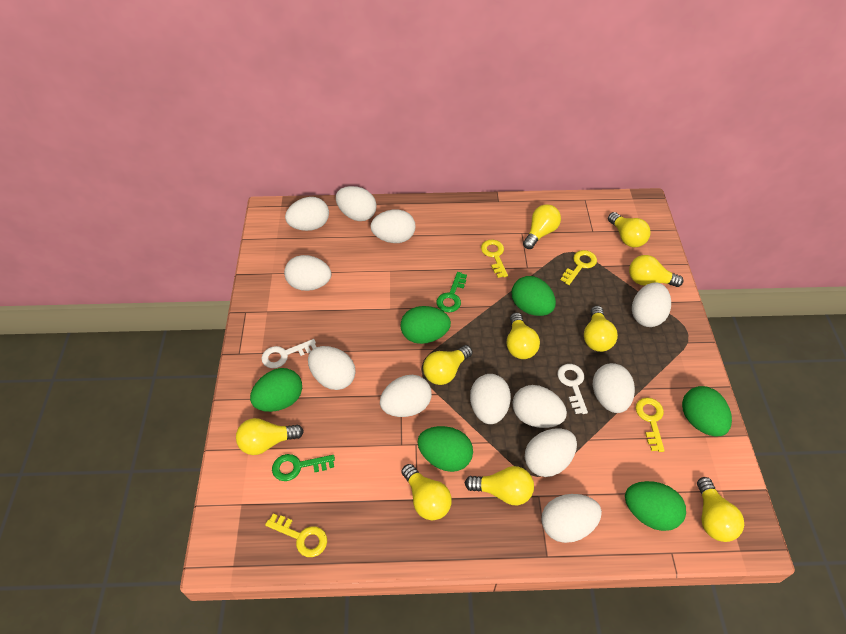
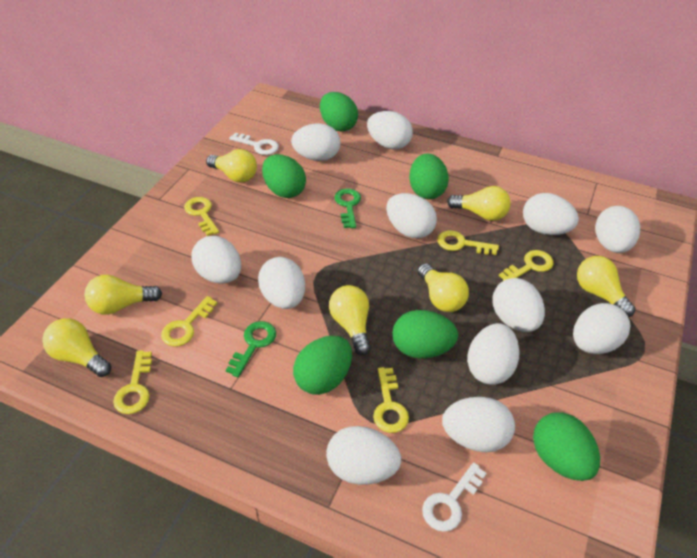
yellow key: 4 -> 6
yellow light bulb: 10 -> 7

